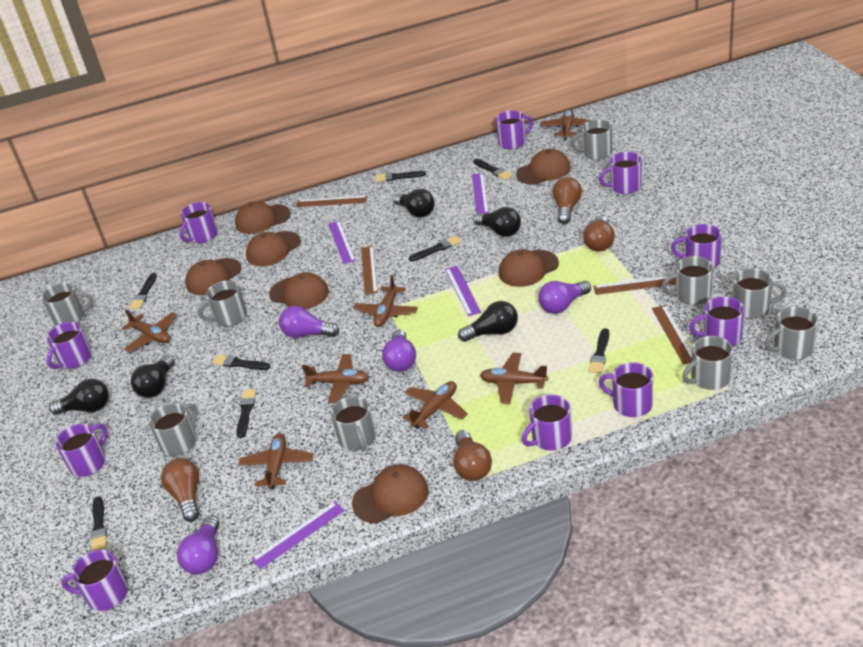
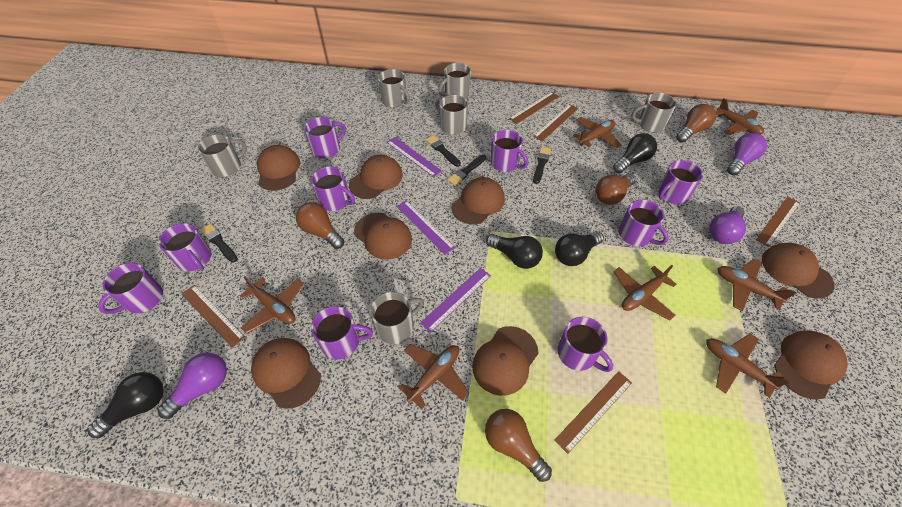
black brush: 8 -> 4
black light bulb: 5 -> 4
brown cap: 7 -> 8
brown ruler: 4 -> 5
grey mug: 9 -> 6
purple light bulb: 4 -> 3
purple mug: 10 -> 9
purple ruler: 4 -> 3

